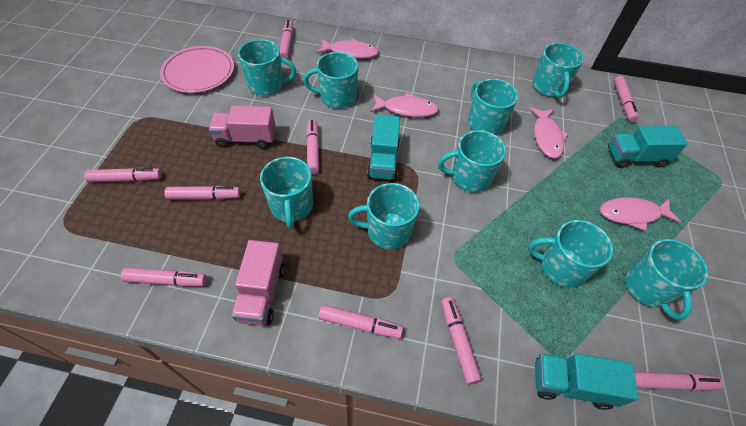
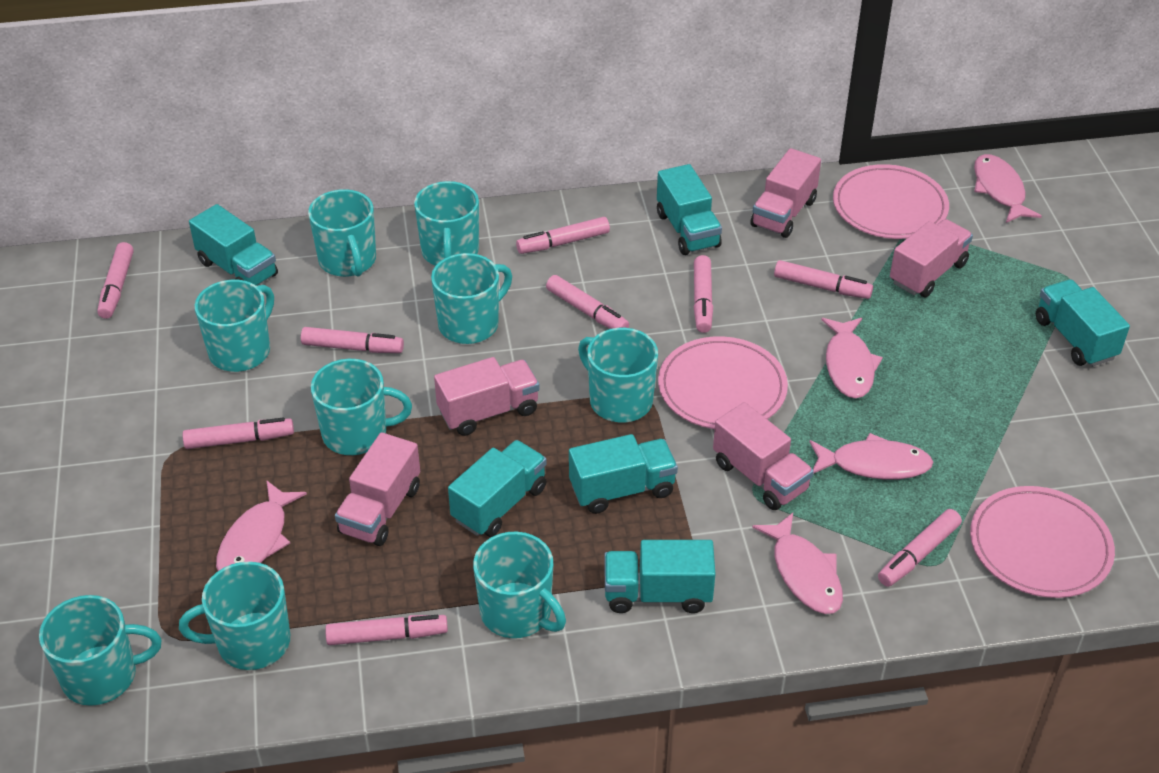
pink fish: 4 -> 5
pink plate: 1 -> 3
pink truck: 2 -> 5
turquoise truck: 3 -> 6

